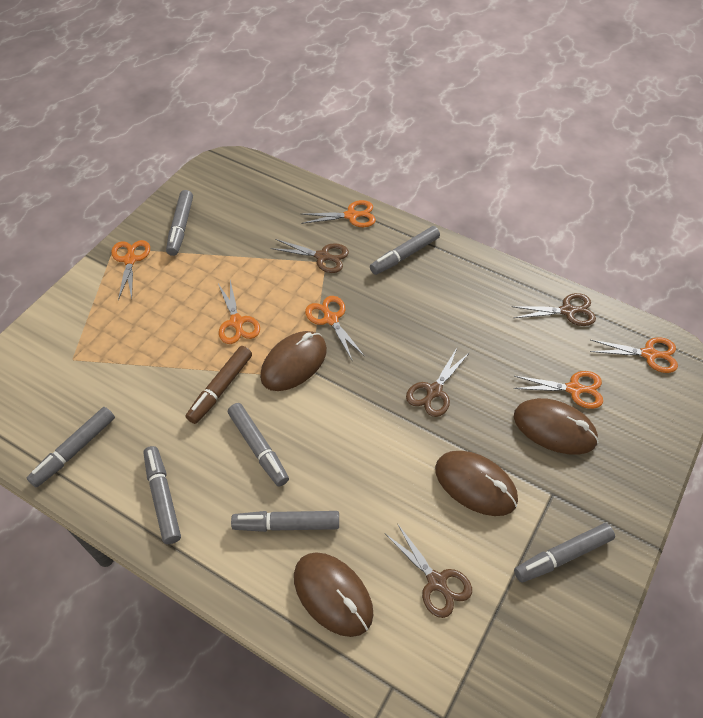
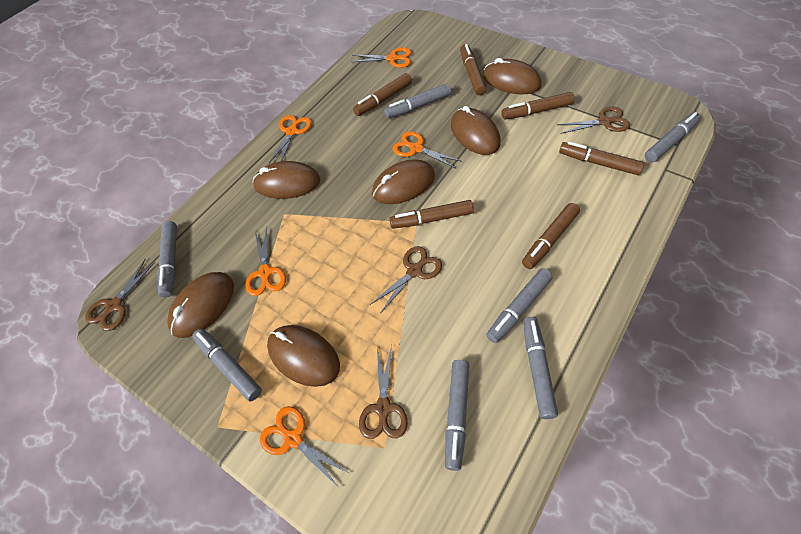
brown marker: 1 -> 6
brown mouse: 4 -> 6
orange scissors: 6 -> 5

